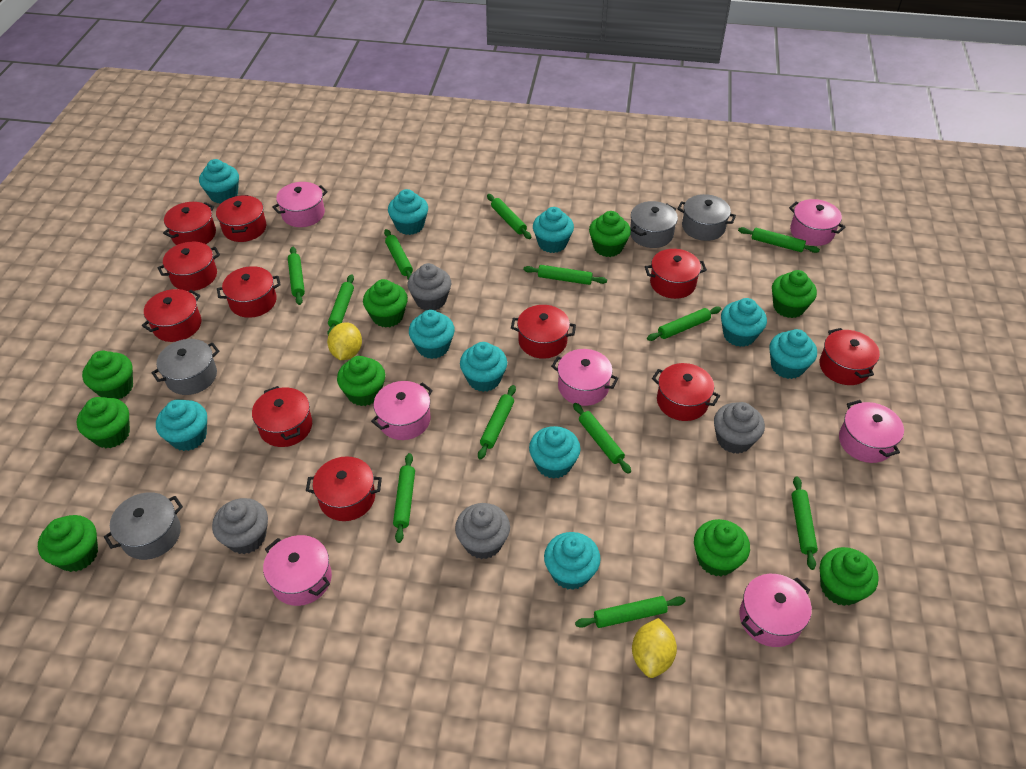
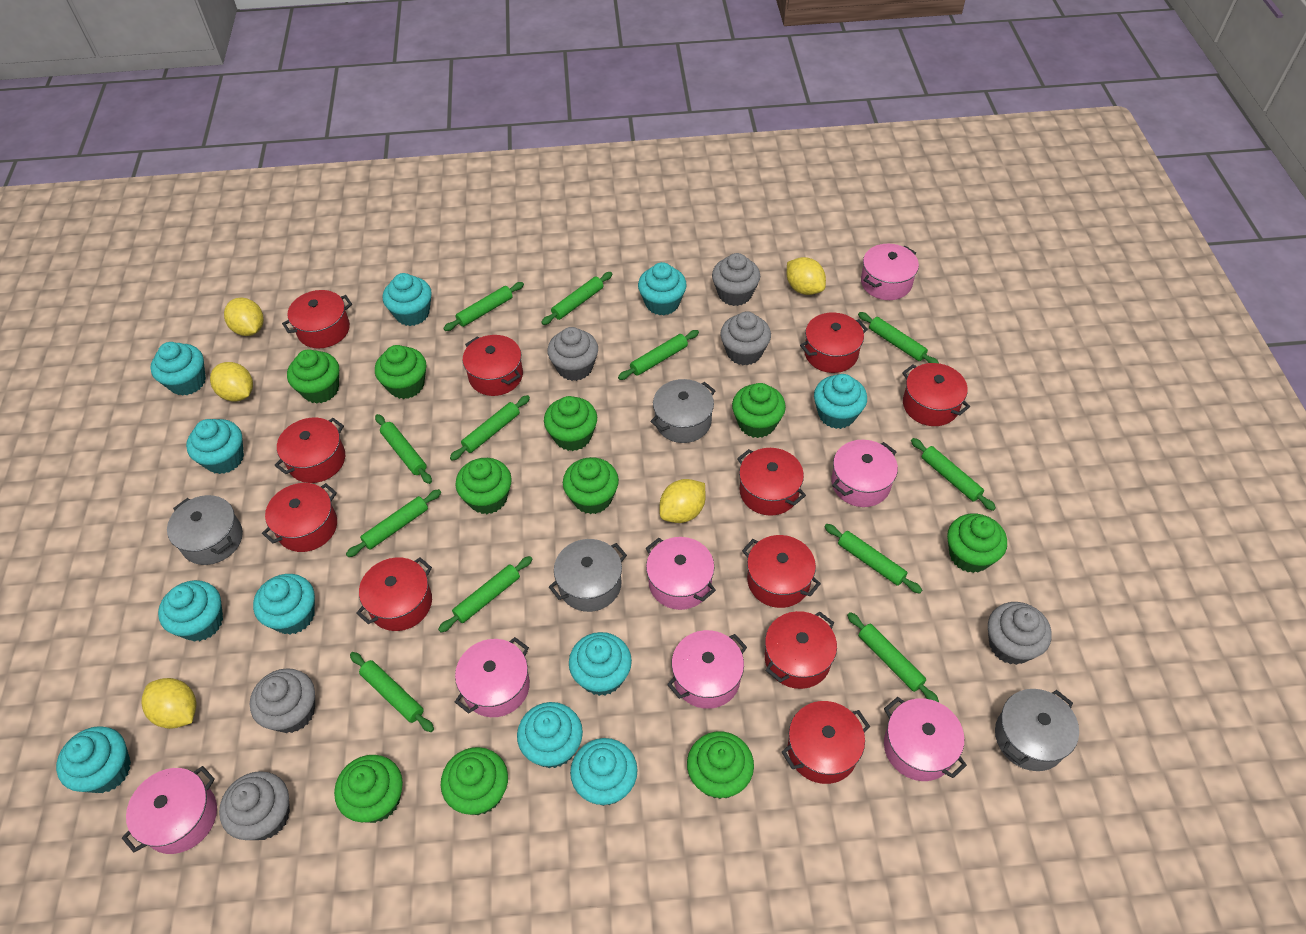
green cupcake: 9 -> 10
grey cupcake: 4 -> 6
turquoise cupcake: 10 -> 11
yellow lemon: 2 -> 5

